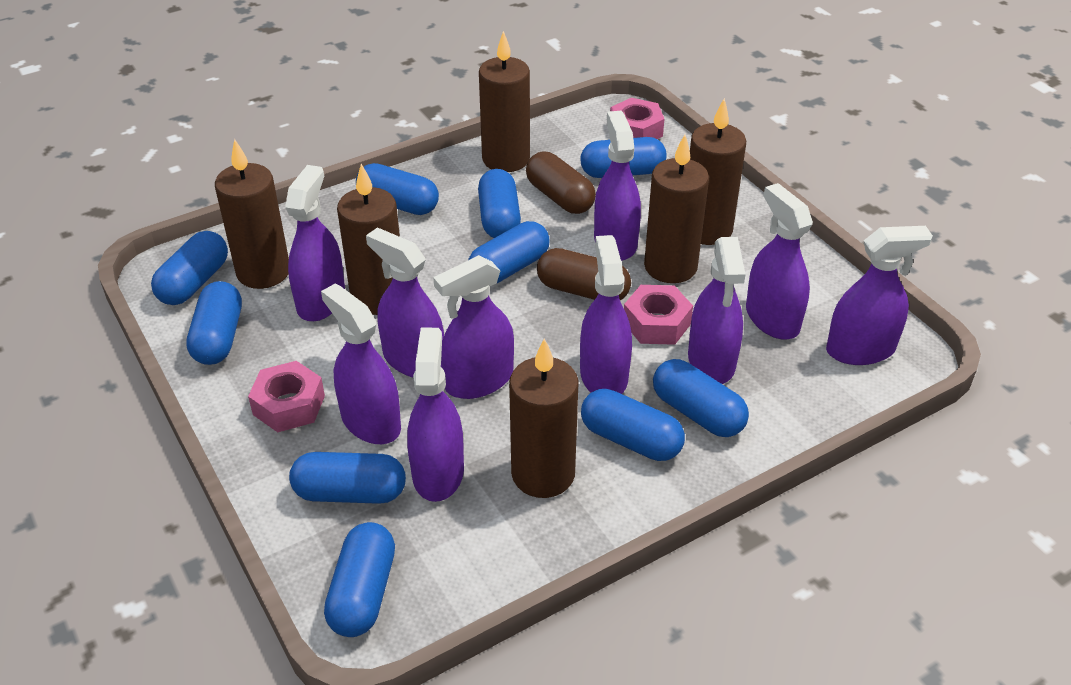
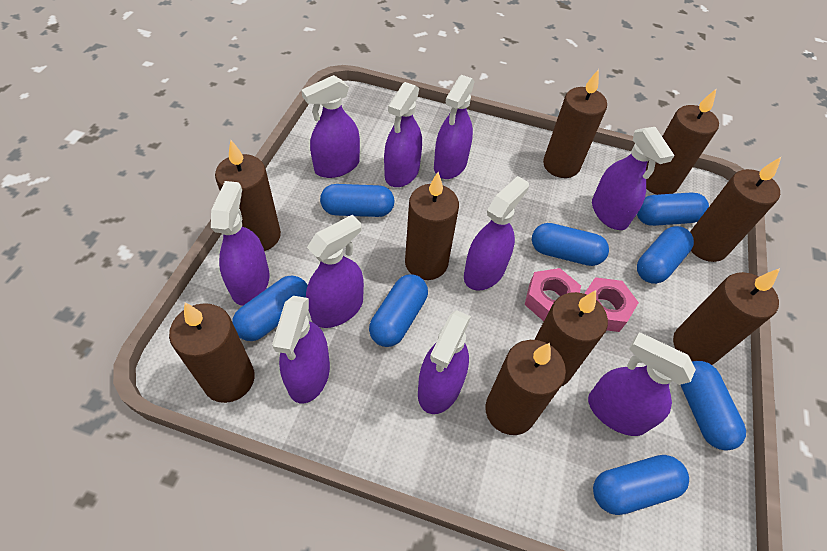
blue capsule: 10 -> 8
brown candle: 6 -> 9
brown capsule: 2 -> 0
pink nut: 3 -> 2

